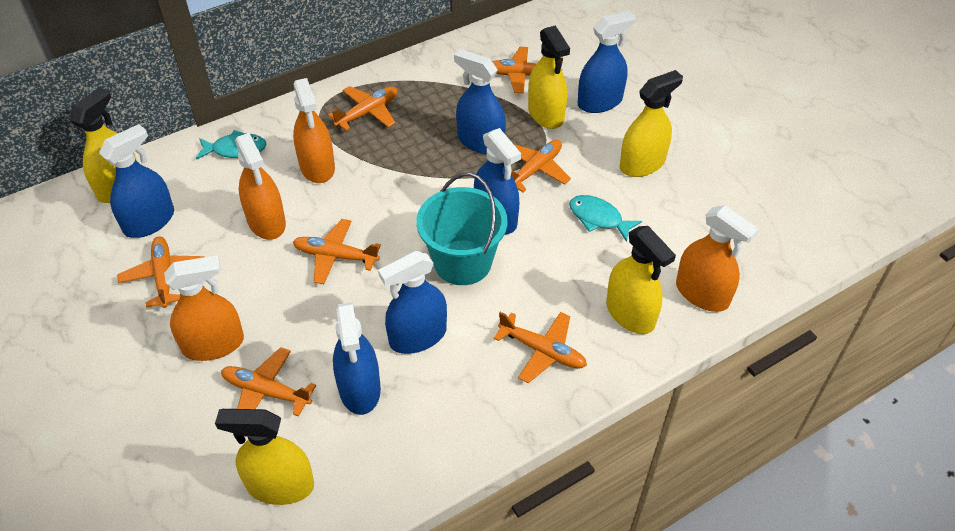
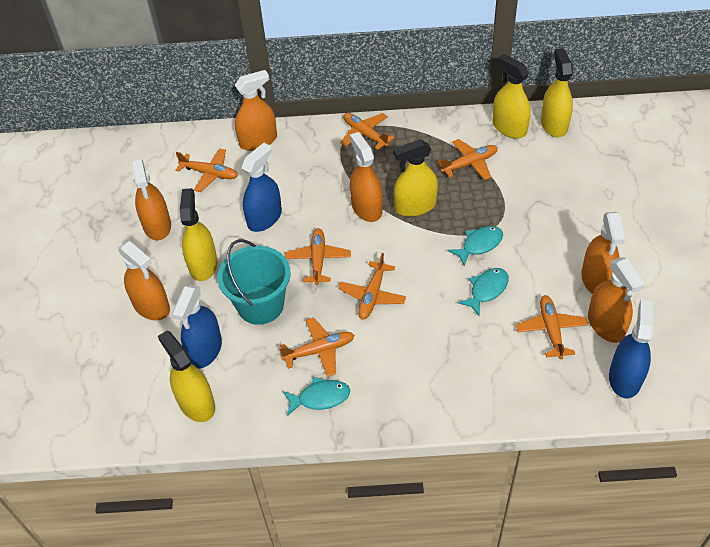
blue spray bottle: 6 -> 3
orange spray bottle: 4 -> 6
turquoise fish: 2 -> 3

